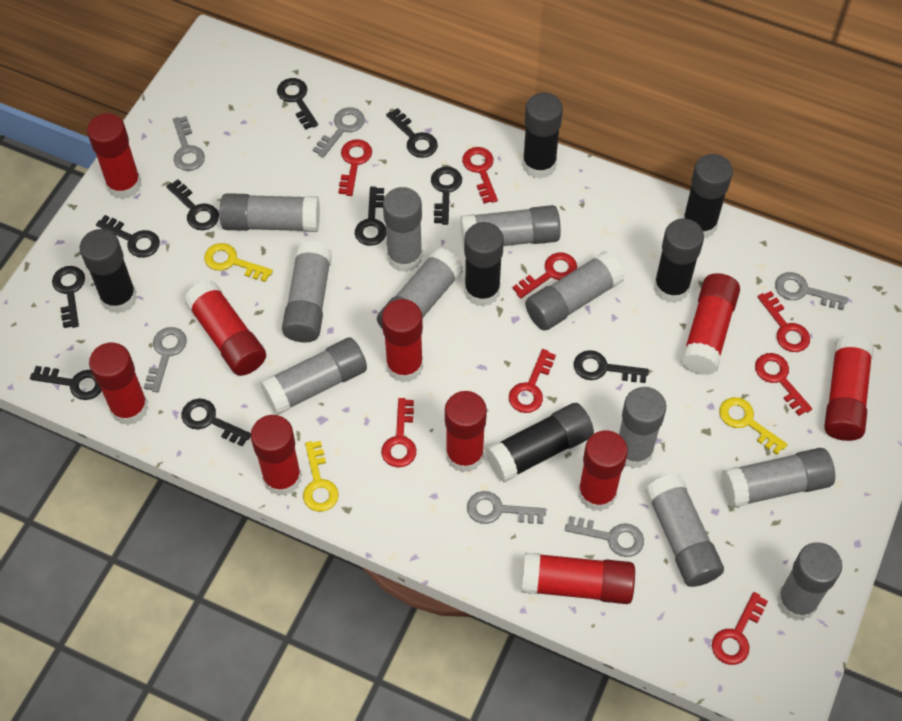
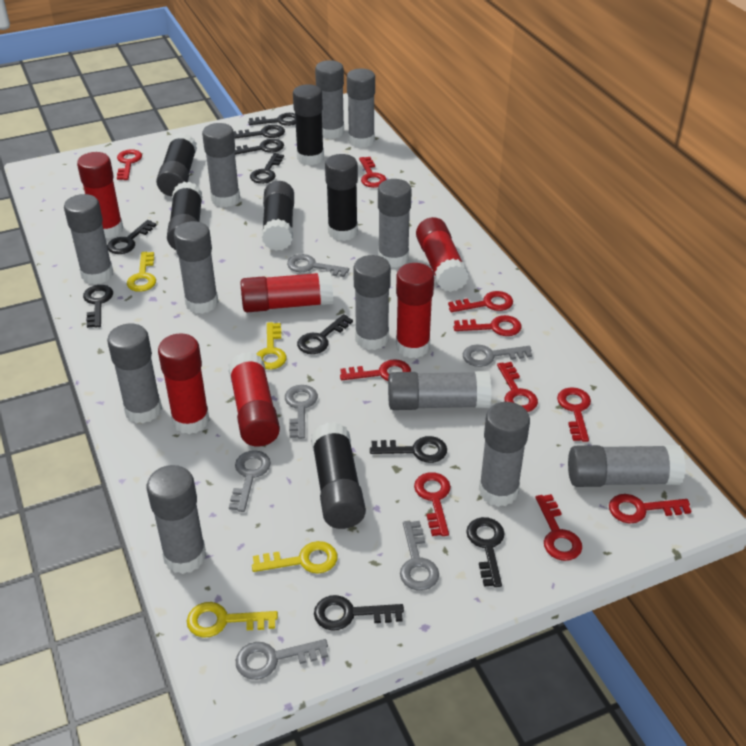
grey glue stick: 11 -> 12
red glue stick: 10 -> 6
red key: 8 -> 10
yellow key: 3 -> 4

